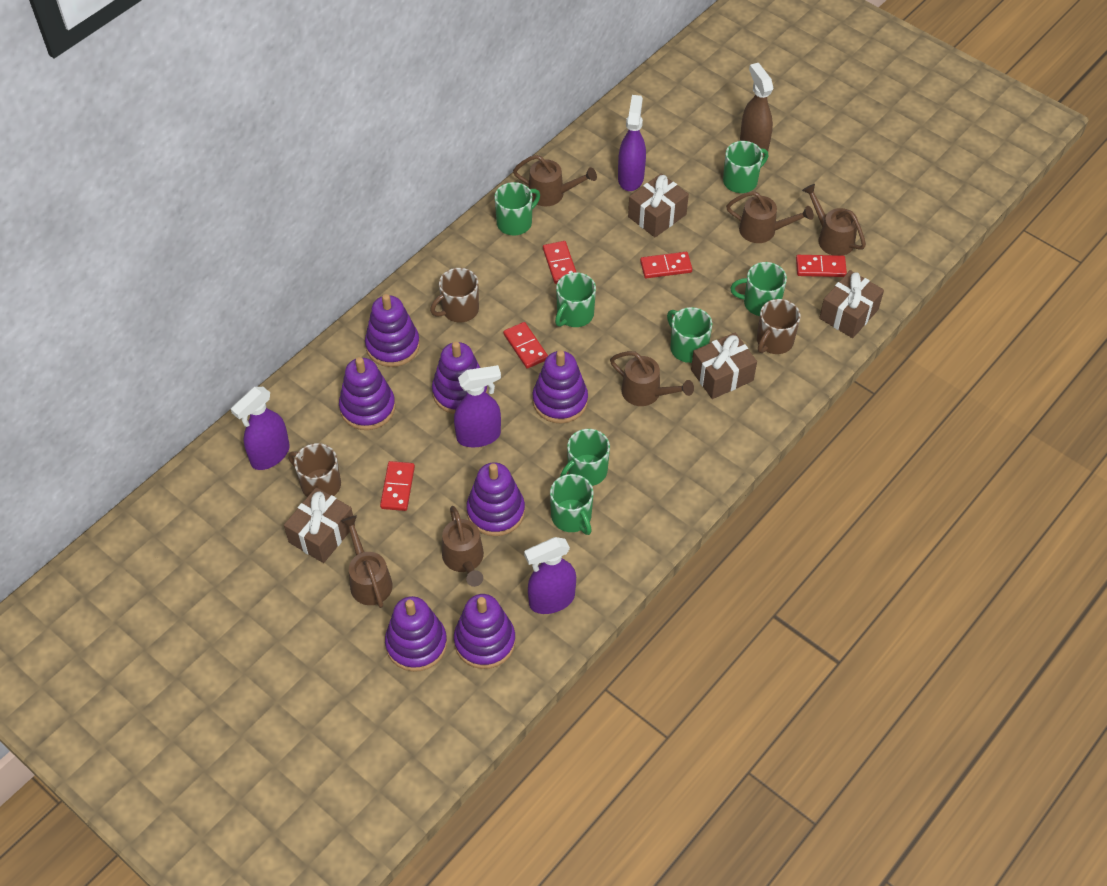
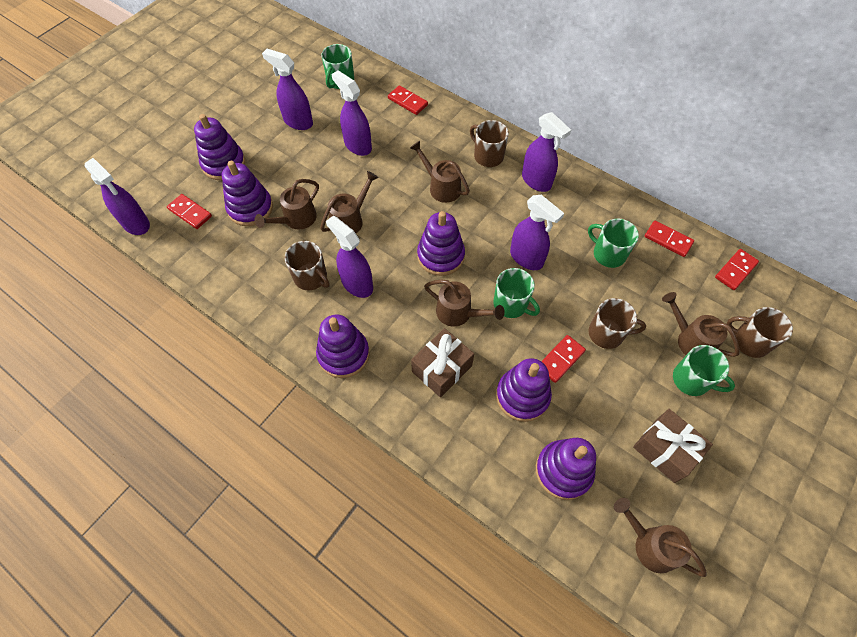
brown gift: 4 -> 2
brown mug: 3 -> 4
brown spray bottle: 1 -> 0
green mug: 7 -> 4
purple spray bottle: 4 -> 6
purple stacking toy: 7 -> 6

